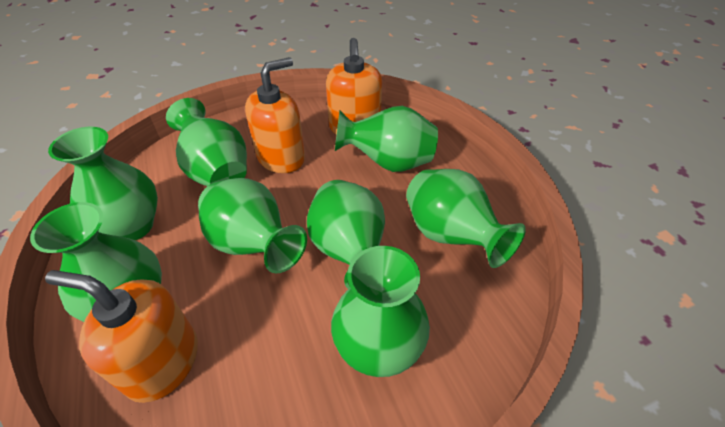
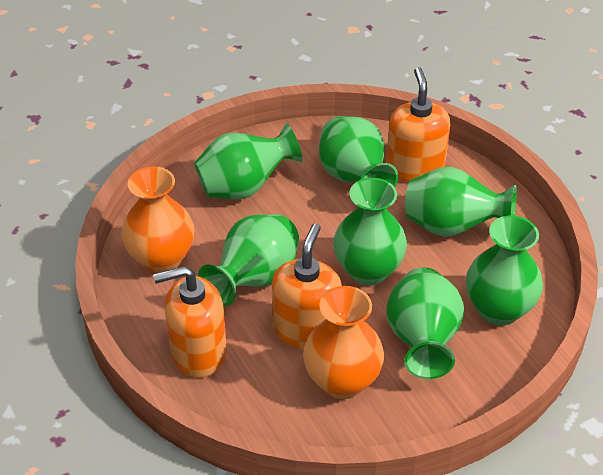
green vase: 8 -> 7
orange vase: 0 -> 2

